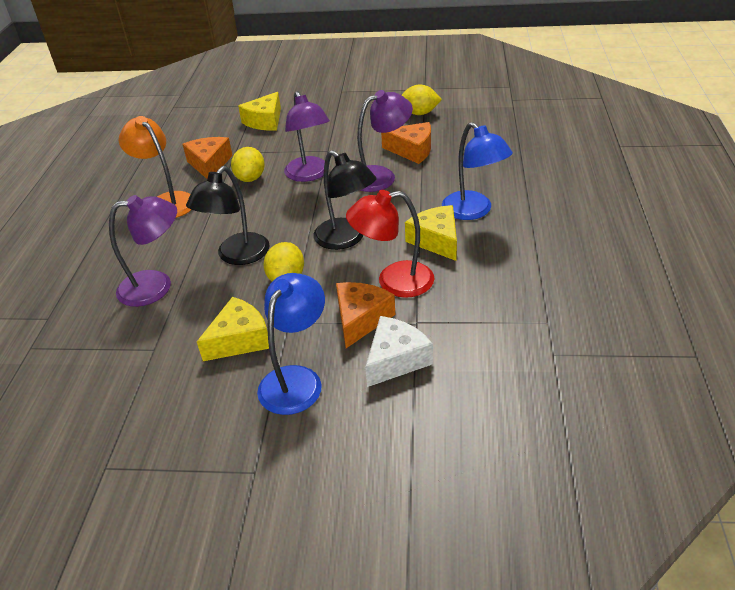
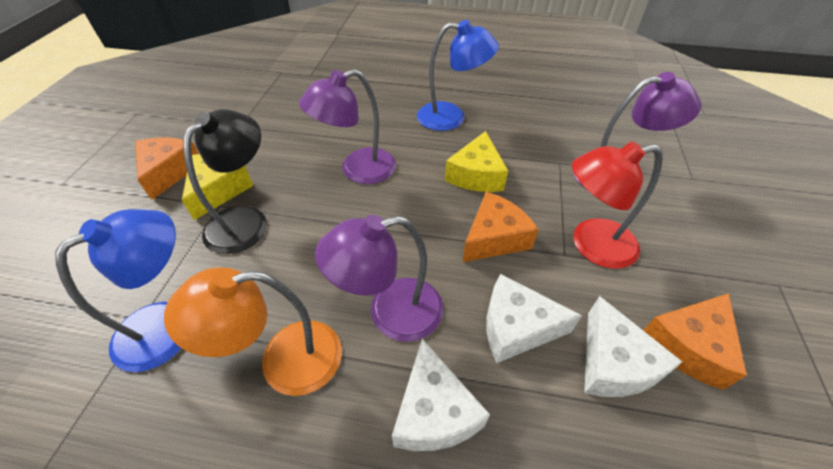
black lamp: 2 -> 1
white cheese: 1 -> 3
yellow cheese: 3 -> 2
yellow lemon: 3 -> 0

